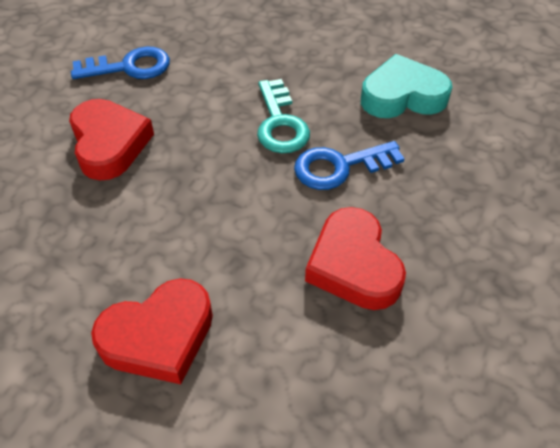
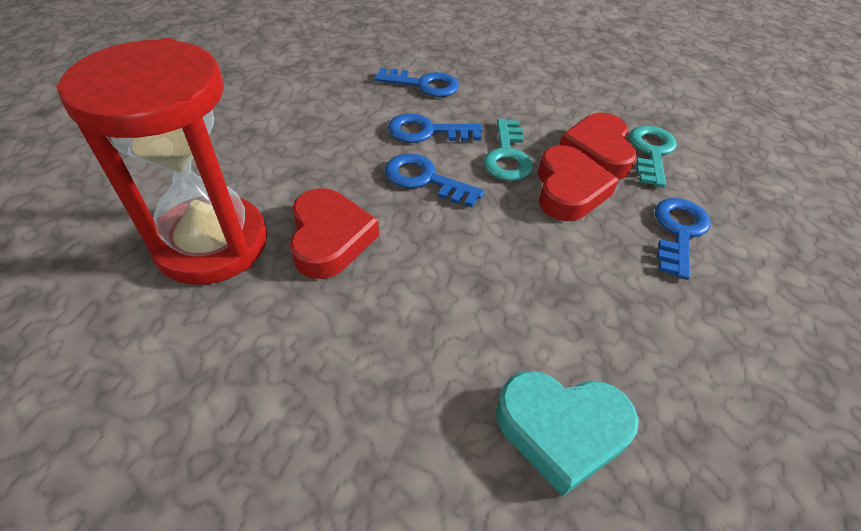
blue key: 2 -> 4
red hourglass: 0 -> 1
turquoise key: 1 -> 2

